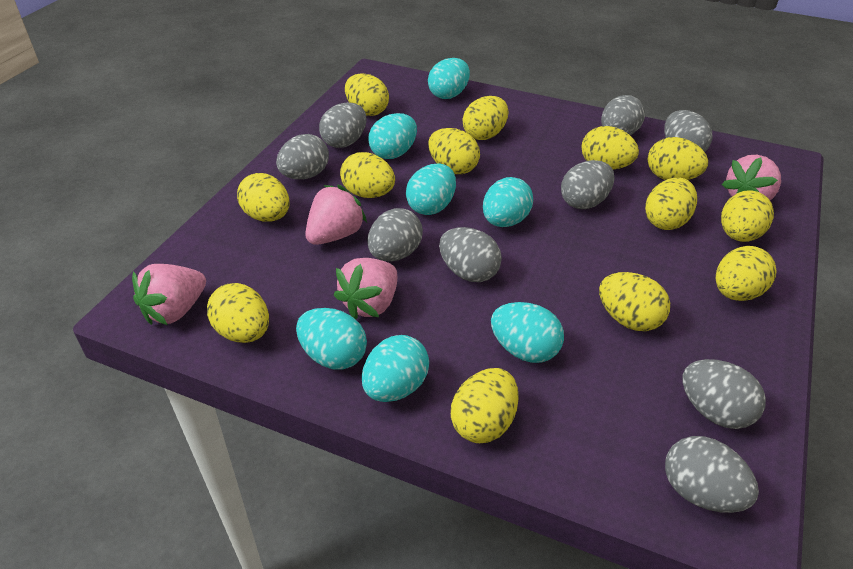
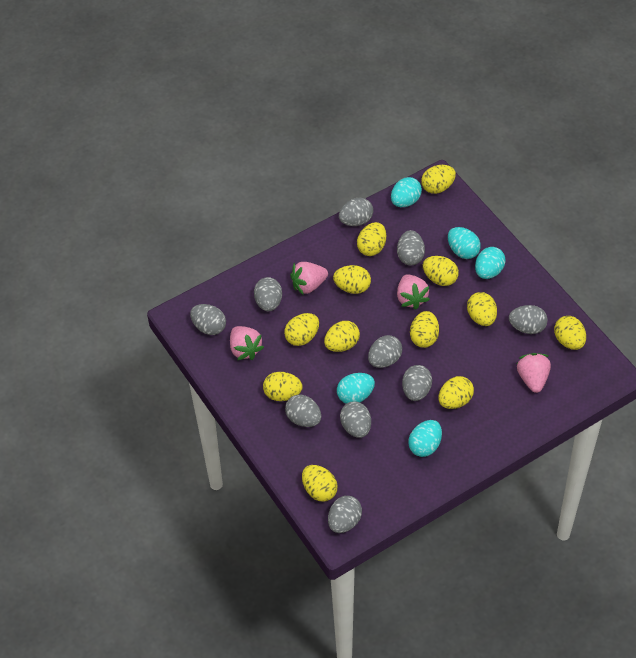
grey egg: 9 -> 10
turquoise egg: 7 -> 5
yellow egg: 13 -> 12

